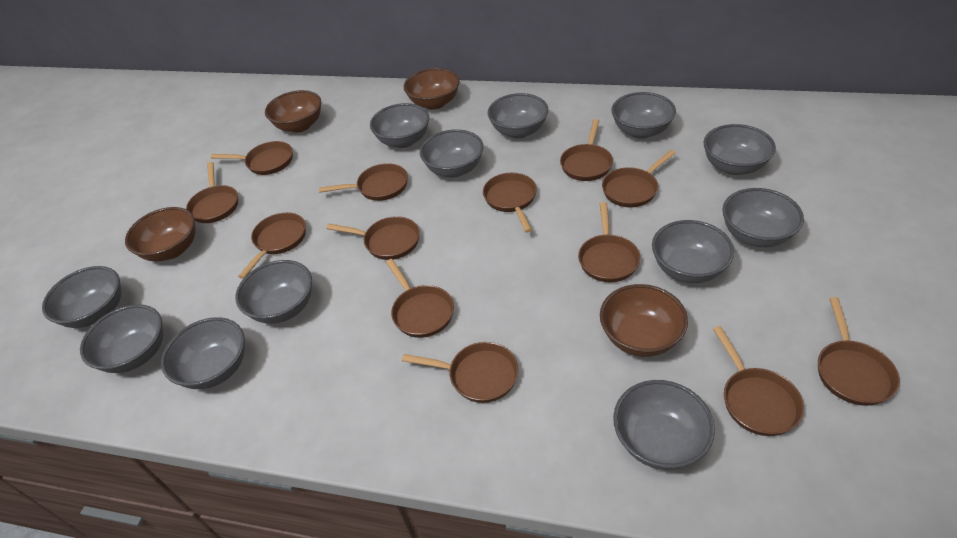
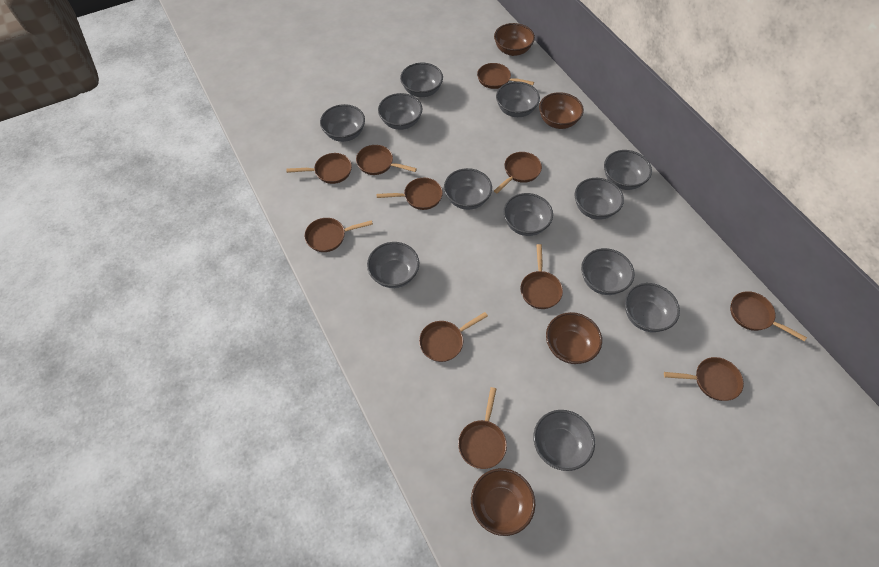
brown pan: 13 -> 11

